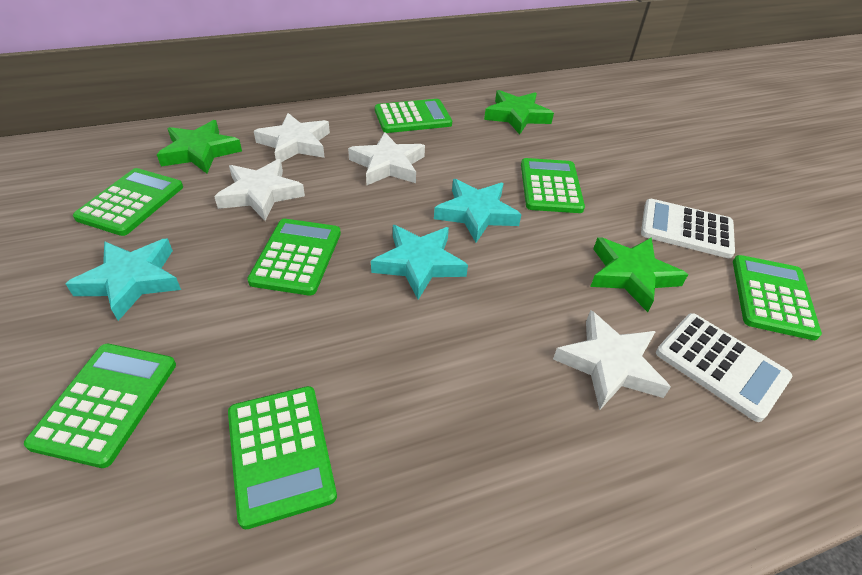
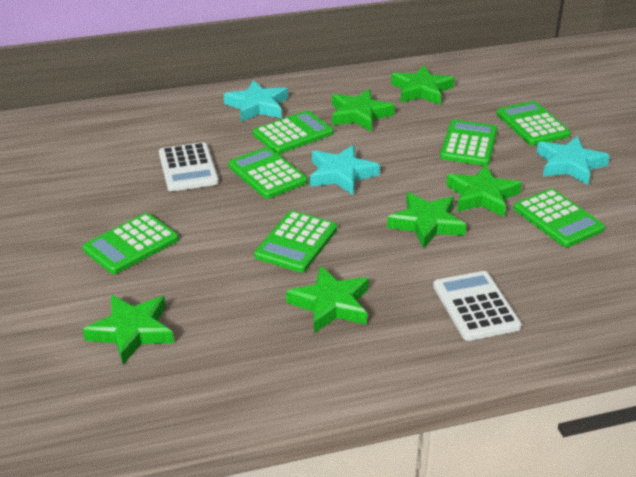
green star: 3 -> 6
white star: 4 -> 0

